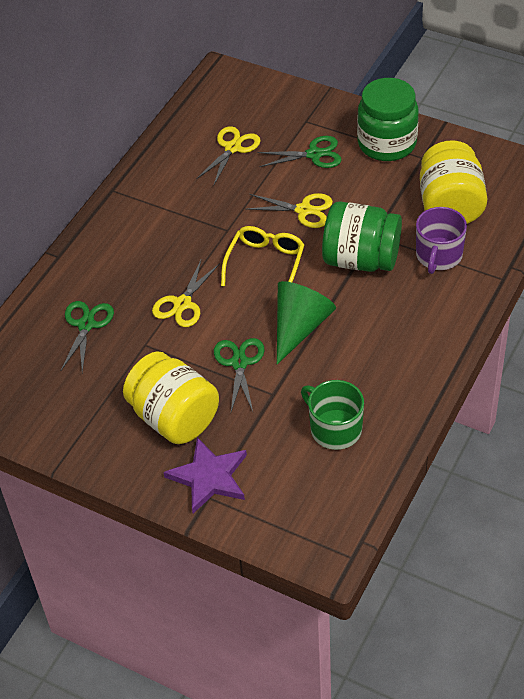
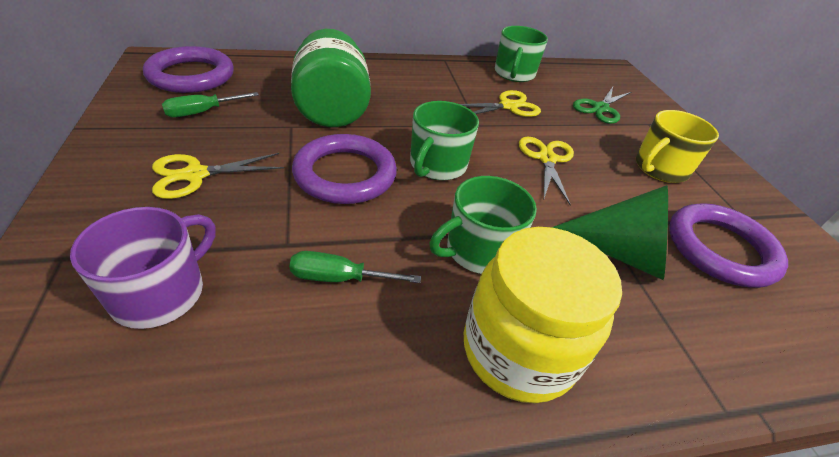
green jar: 2 -> 1
green mug: 1 -> 3
green scissors: 3 -> 1
green screwdriver: 0 -> 2
purple ring: 0 -> 3
purple star: 1 -> 0
yellow glasses: 1 -> 0
yellow jar: 2 -> 1
yellow mug: 0 -> 1

